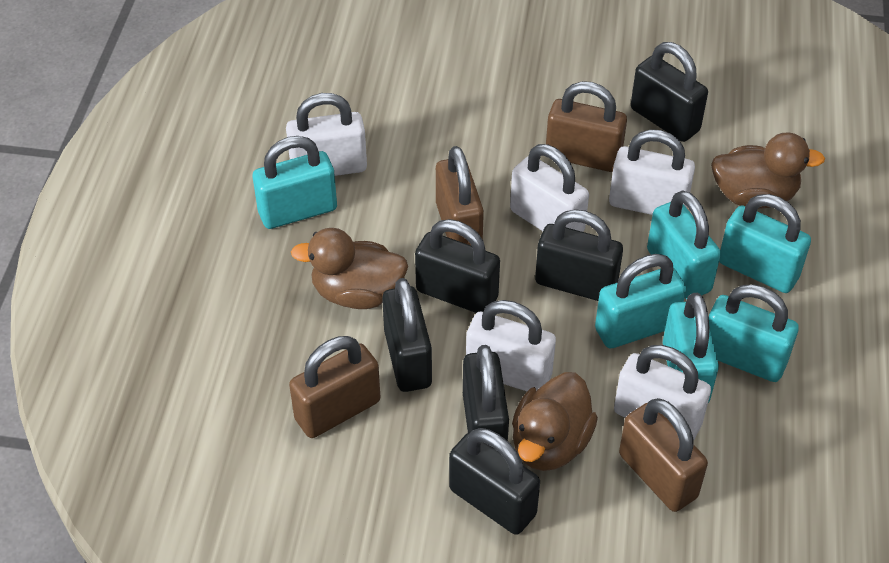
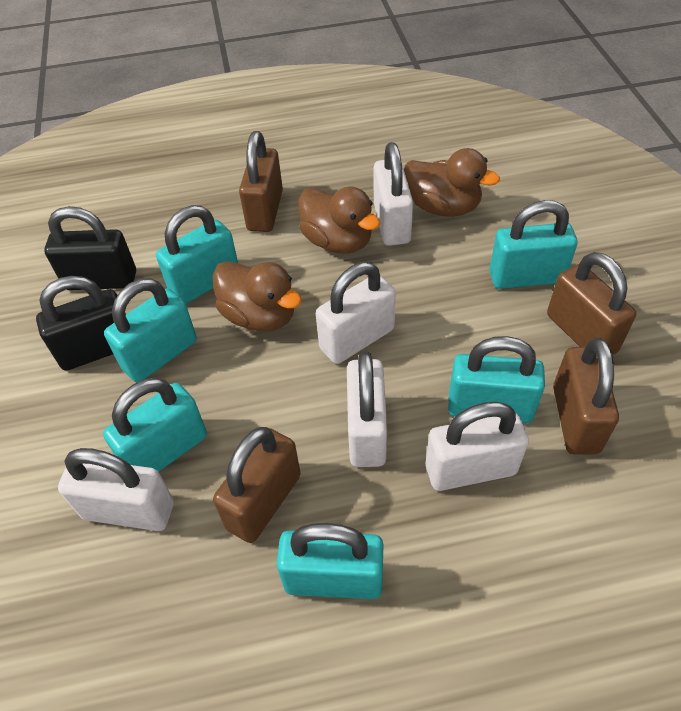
black padlock: 6 -> 2

